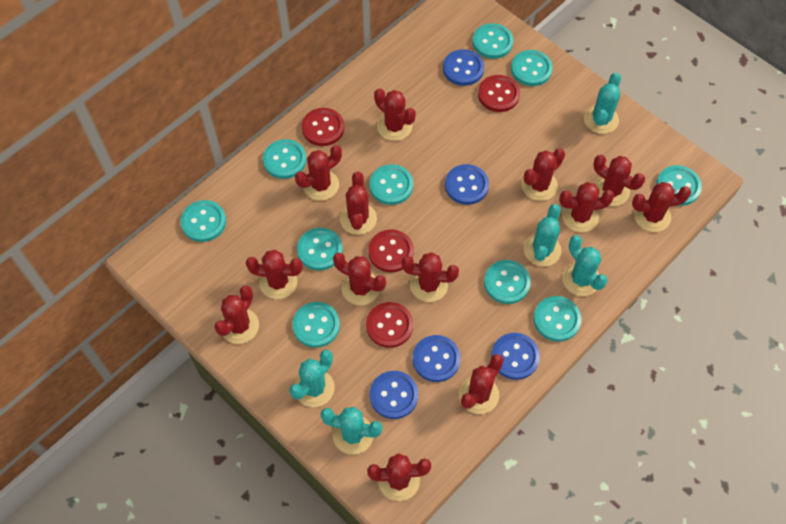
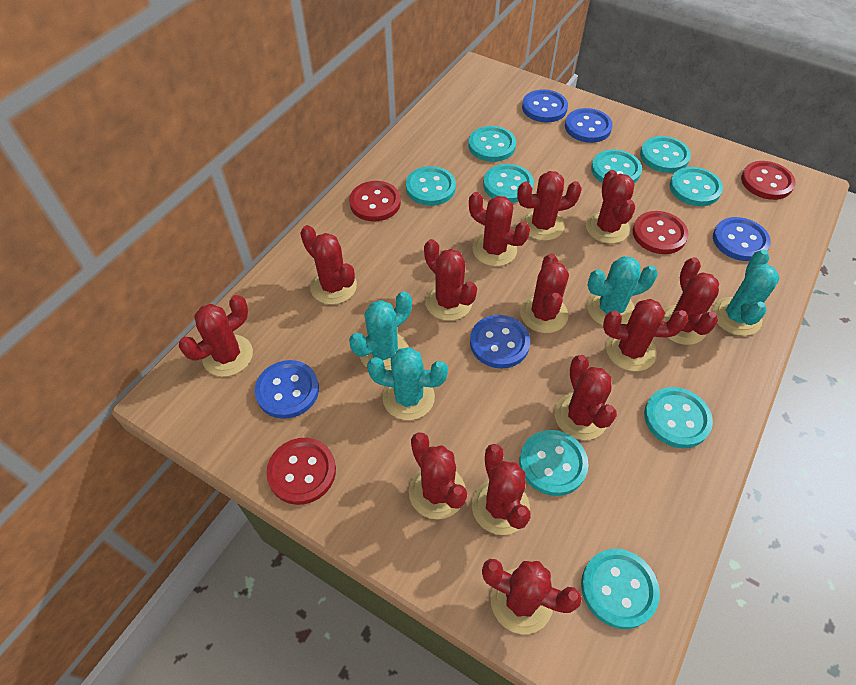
turquoise button: 10 -> 9
turquoise cactus: 5 -> 4

